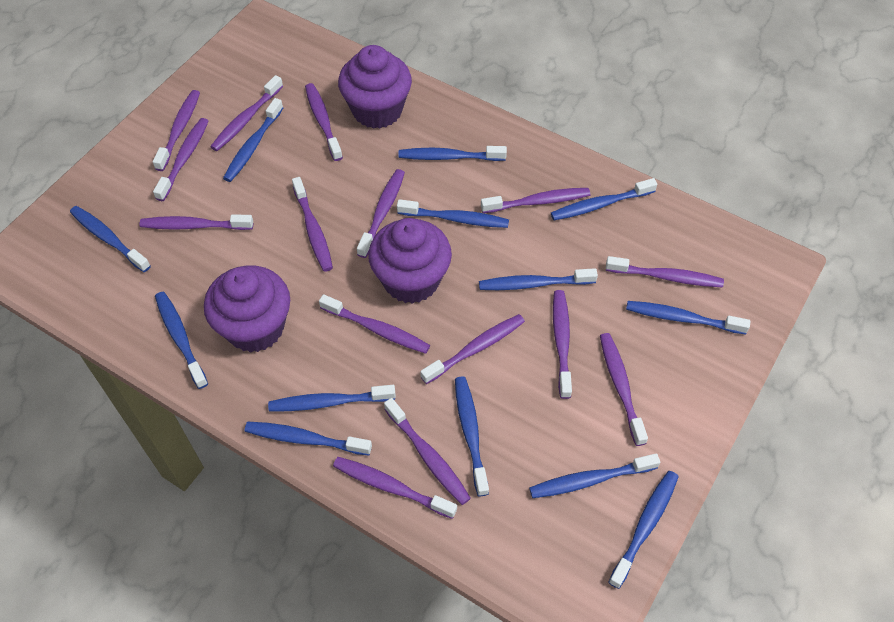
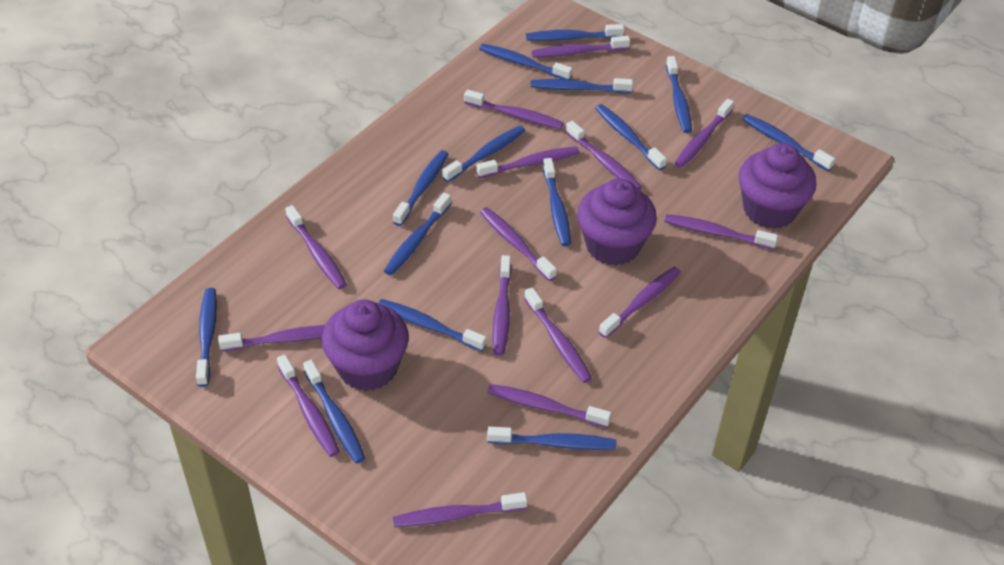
blue toothbrush: 13 -> 14

